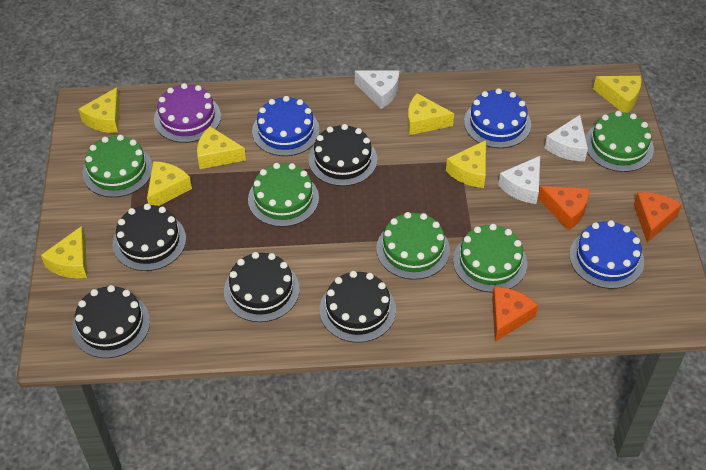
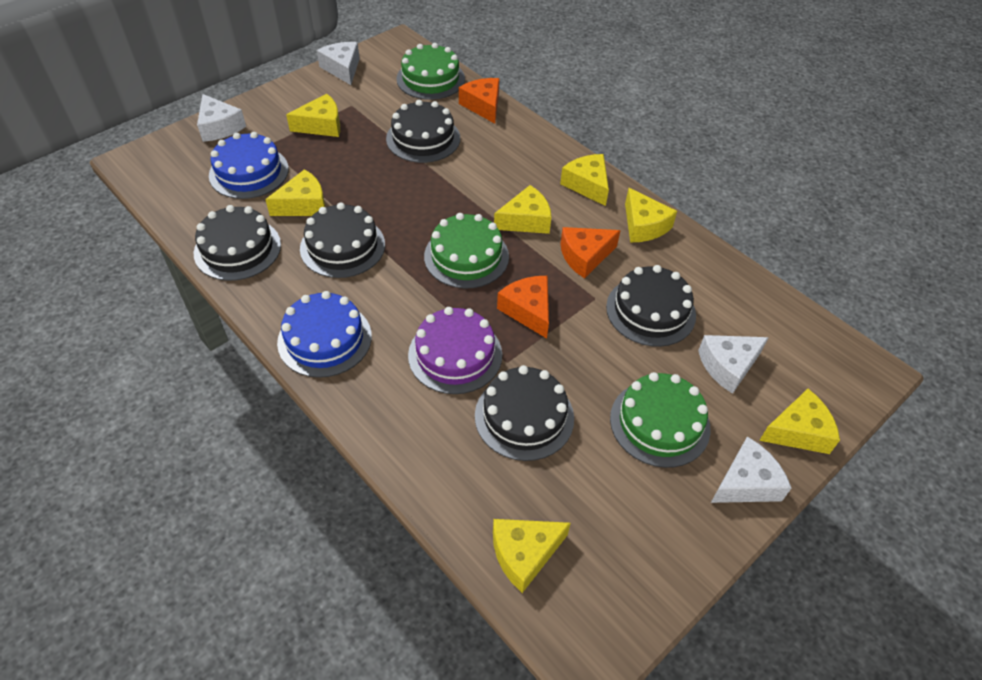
blue cake: 3 -> 2
green cake: 5 -> 3
white cheese: 3 -> 4

